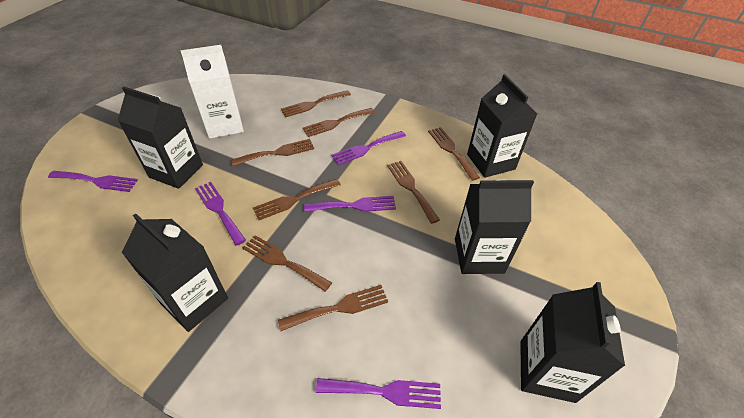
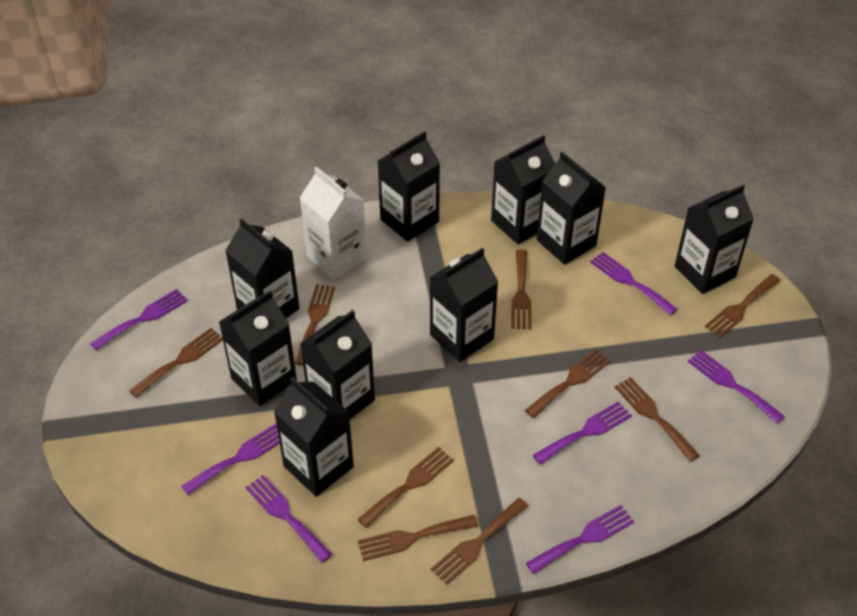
black carton: 5 -> 9
brown fork: 8 -> 9
purple fork: 5 -> 7

